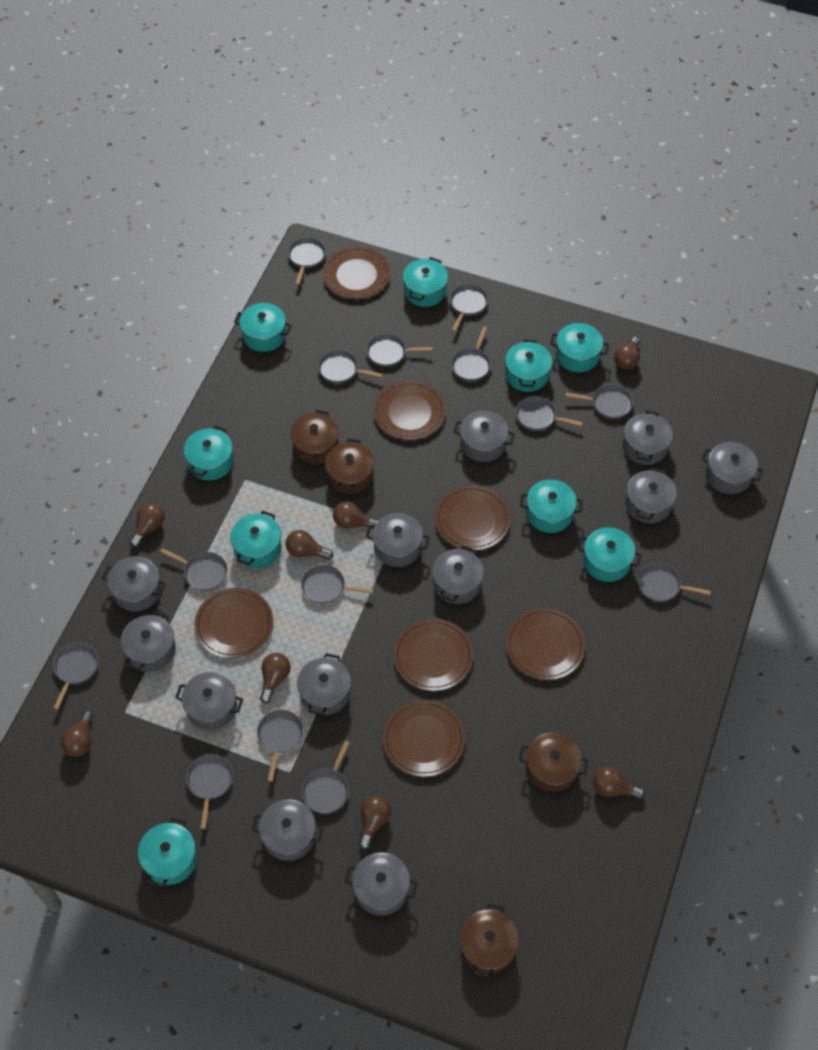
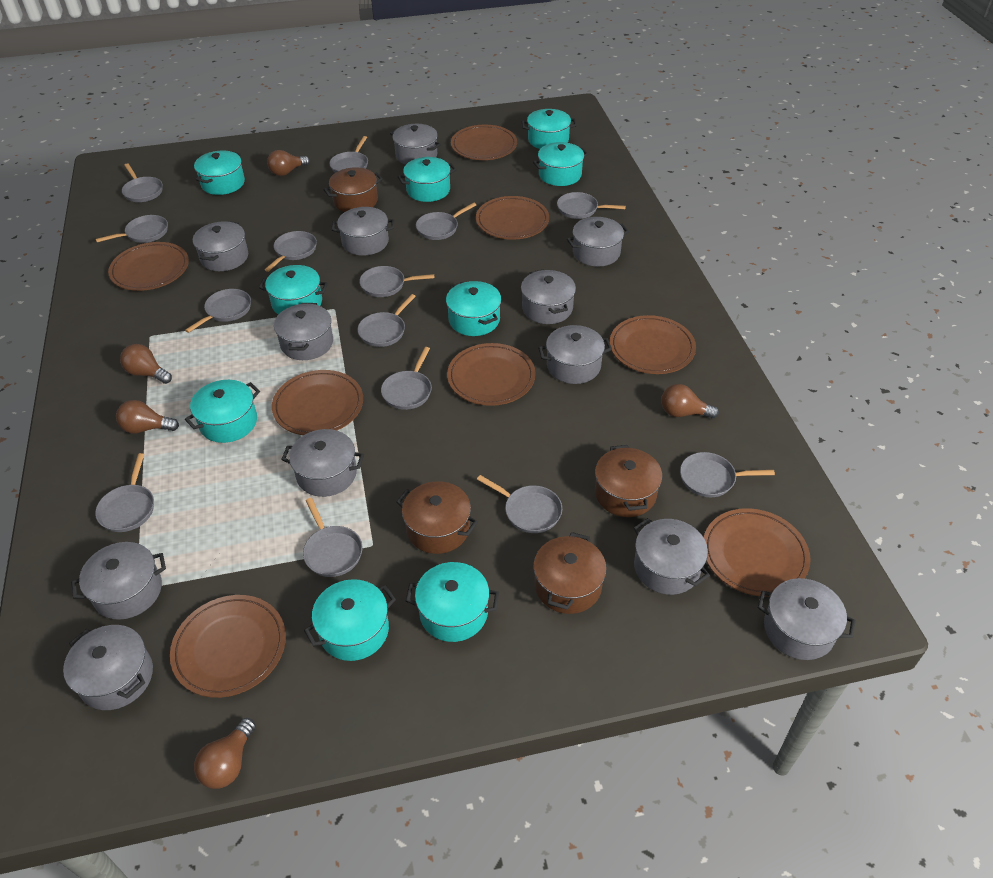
brown light bulb: 8 -> 5
brown plate: 7 -> 8

